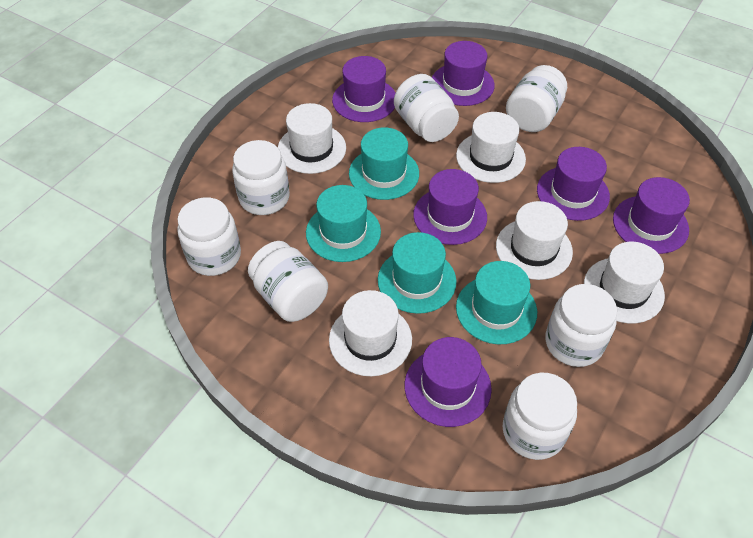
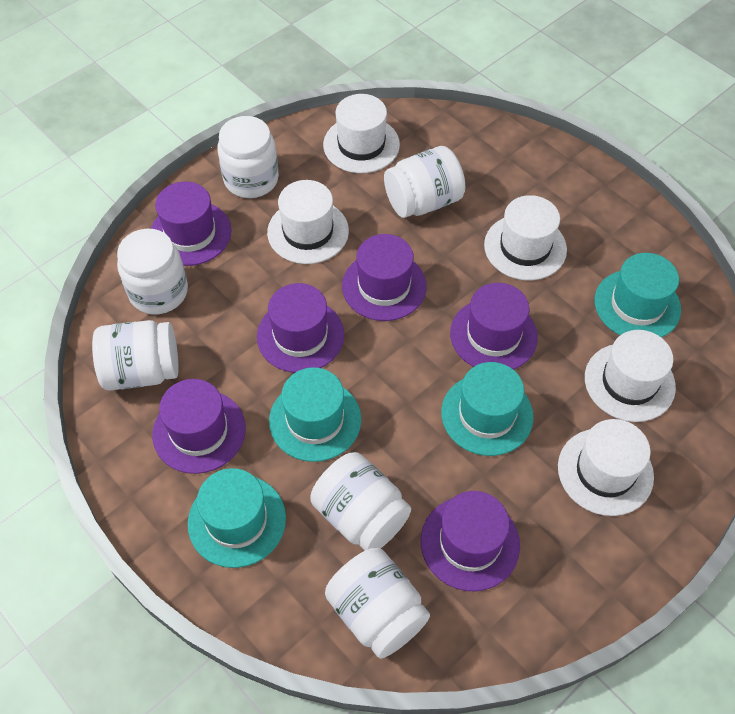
white jar: 7 -> 6

